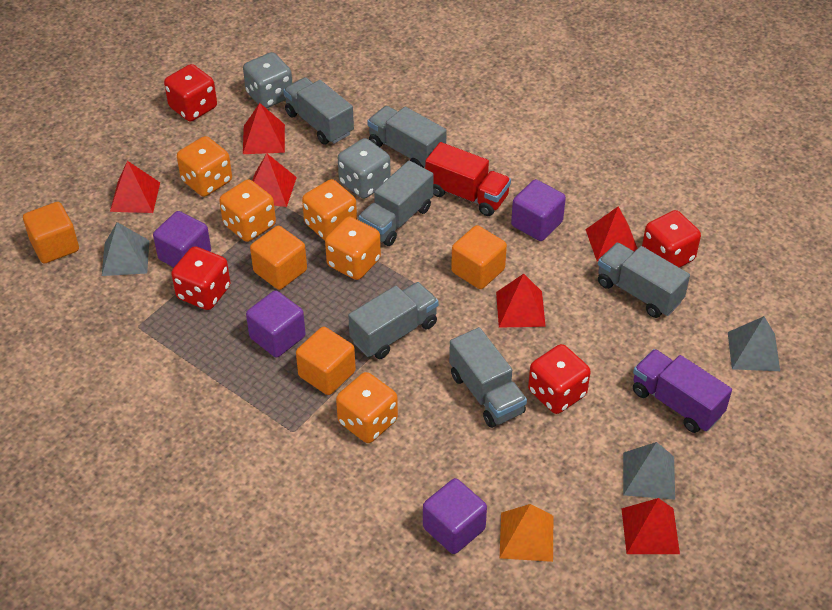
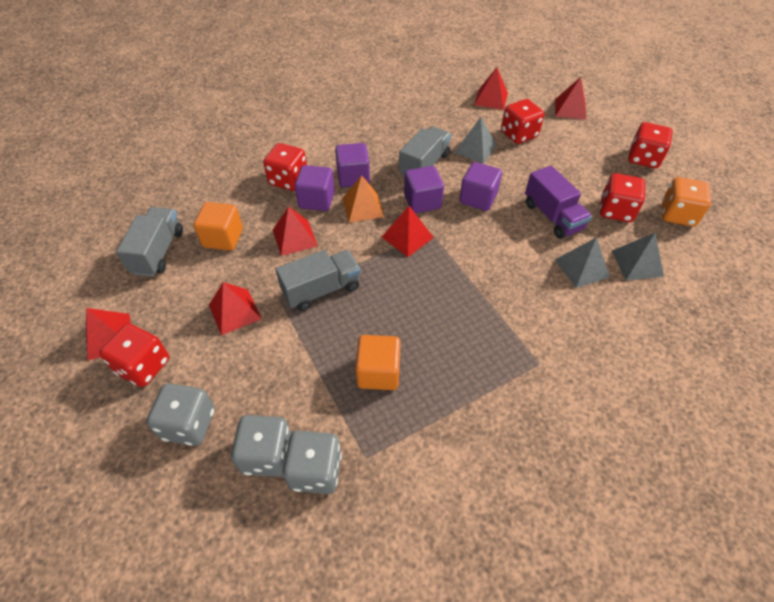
grey dice: 2 -> 3
grey truck: 6 -> 3
orange cube: 4 -> 2
orange dice: 5 -> 1
red dice: 4 -> 5
red truck: 1 -> 0

